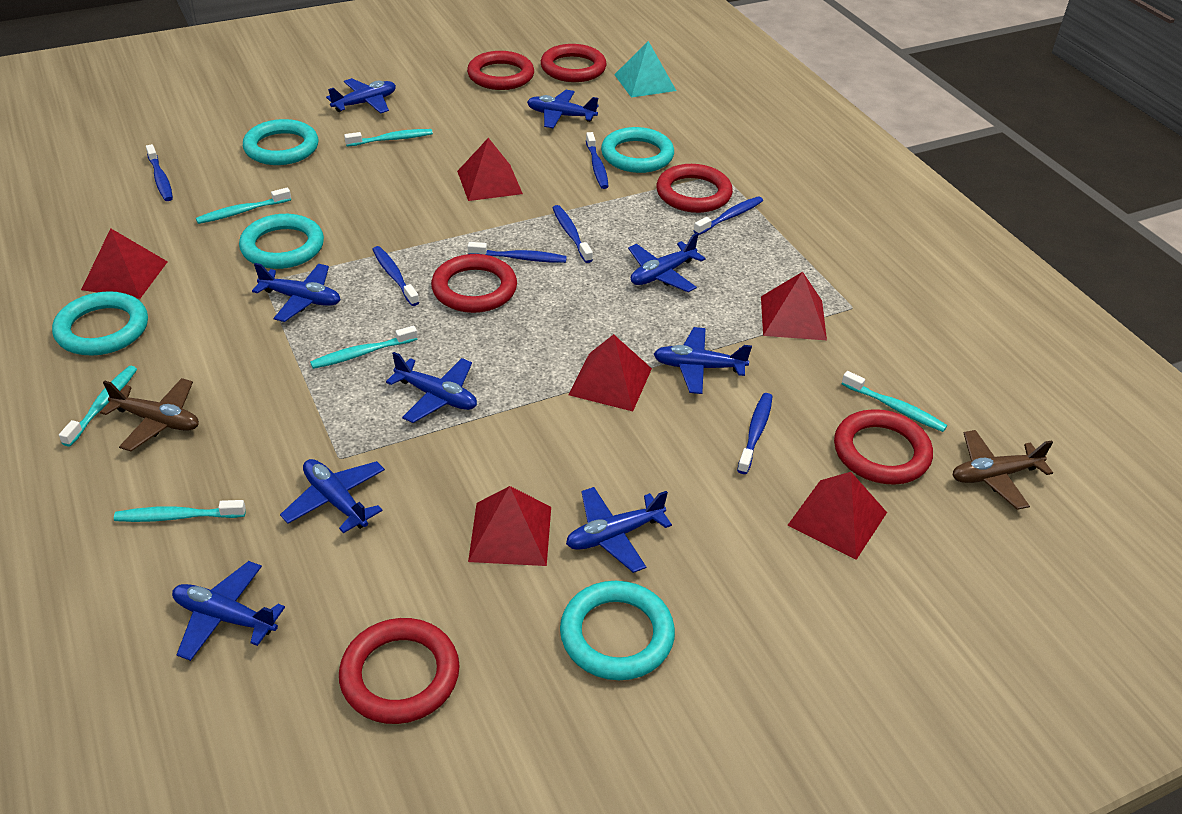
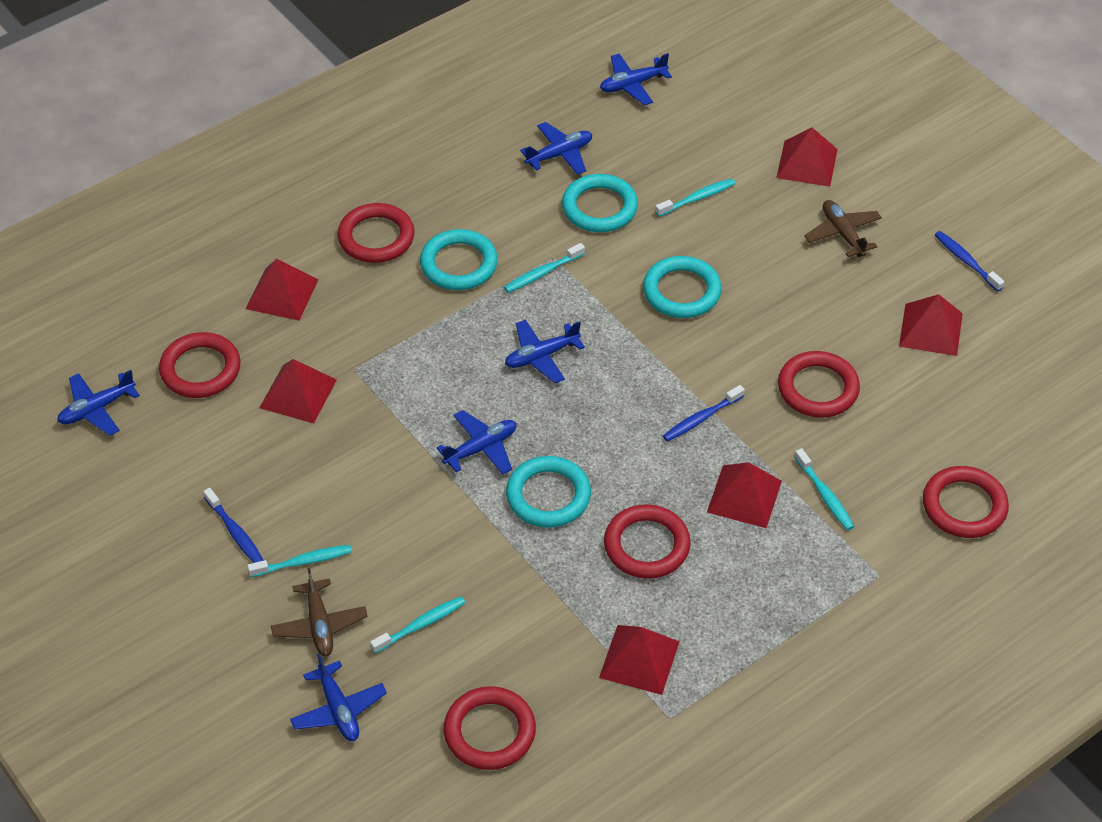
blue plane: 9 -> 6
blue toothbrush: 7 -> 3
turquoise pyramid: 1 -> 0
turquoise ring: 5 -> 4
turquoise toothbrush: 6 -> 5

